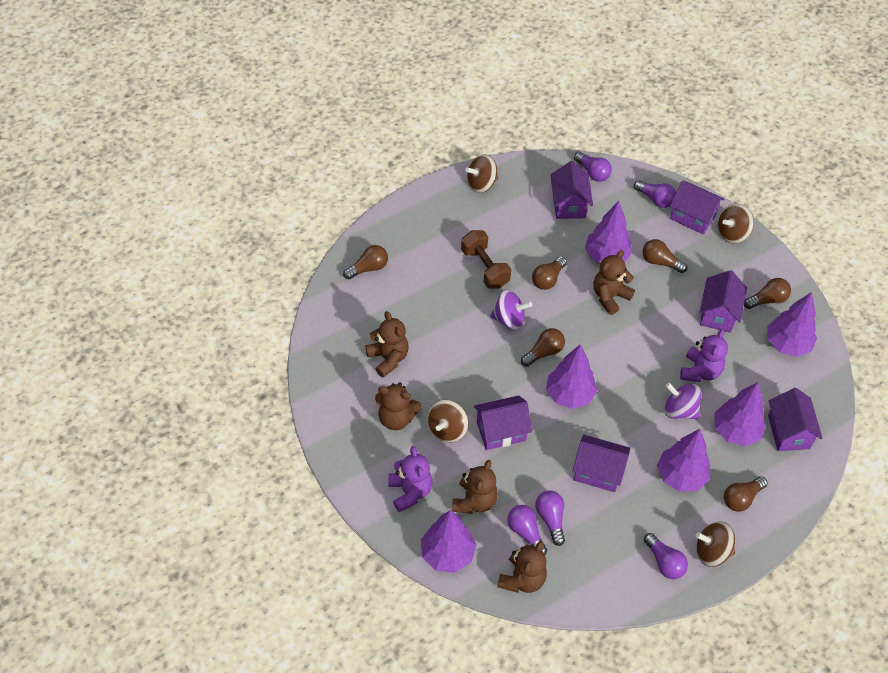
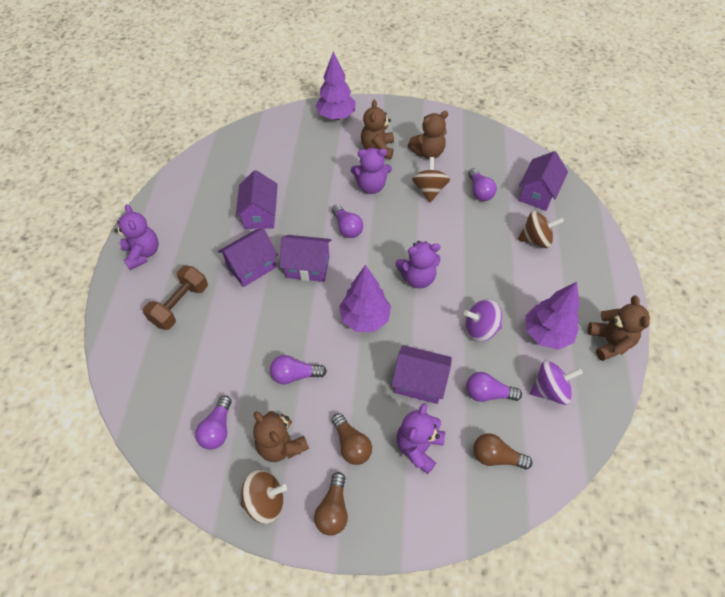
brown light bulb: 6 -> 3
brown spinning top: 4 -> 3
brown teddy bear: 5 -> 4
purple house: 6 -> 5
purple teddy bear: 2 -> 4
purple tree: 6 -> 3

